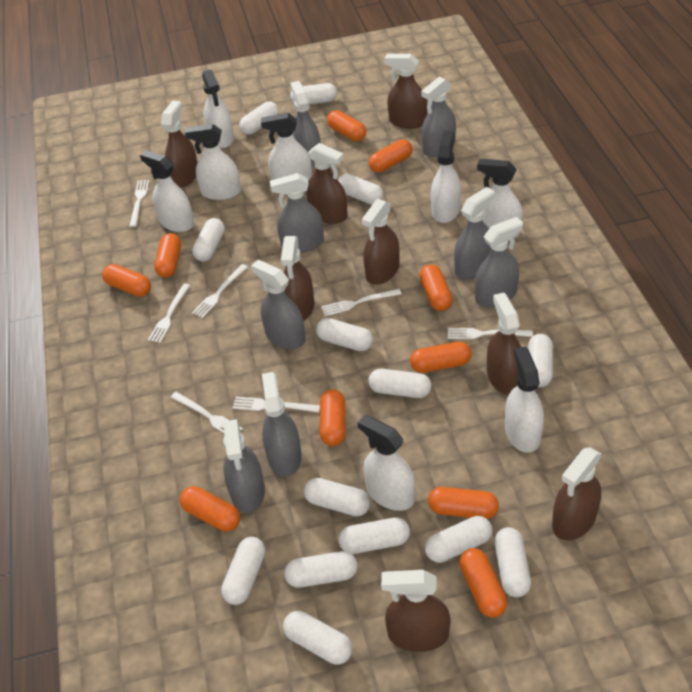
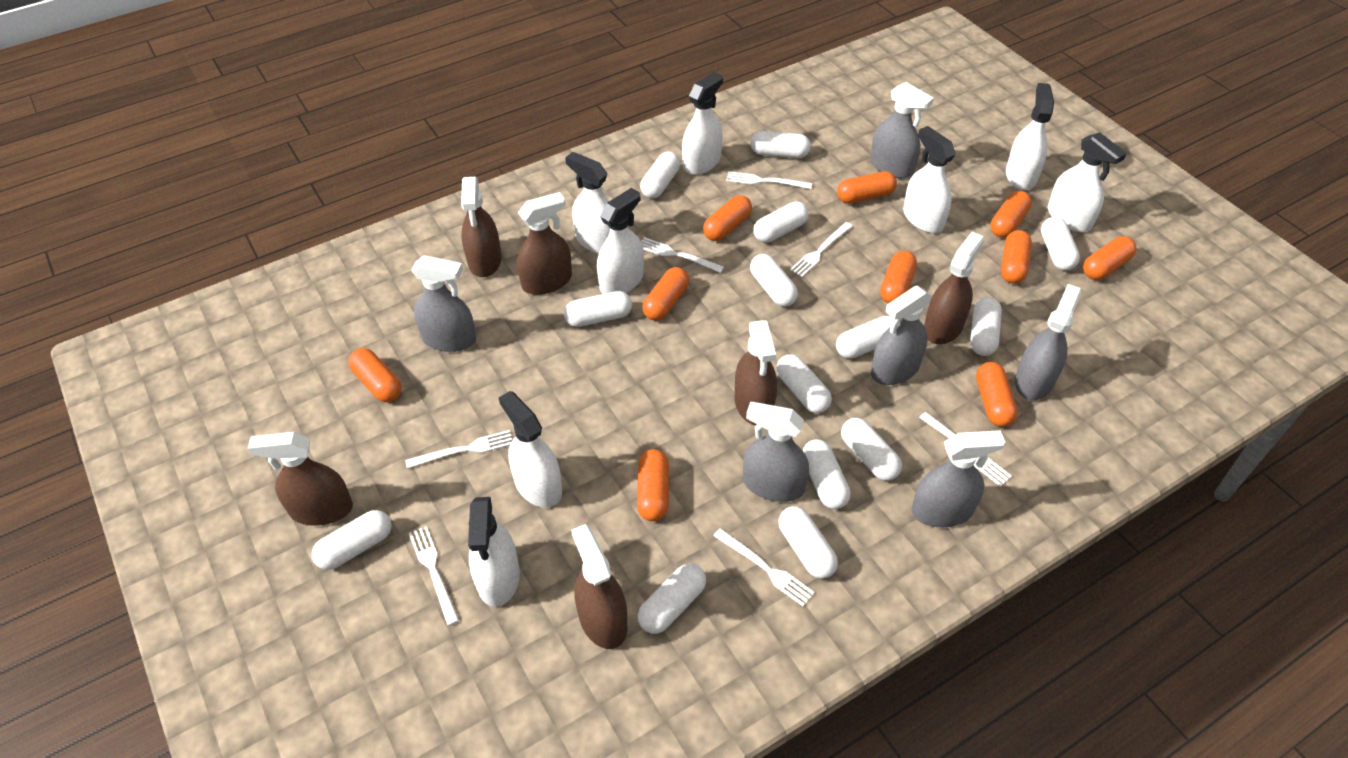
brown spray bottle: 8 -> 6
grey spray bottle: 8 -> 6

